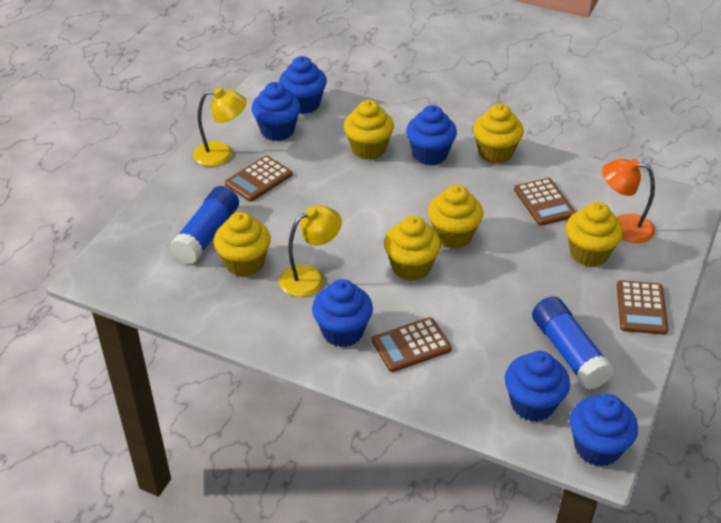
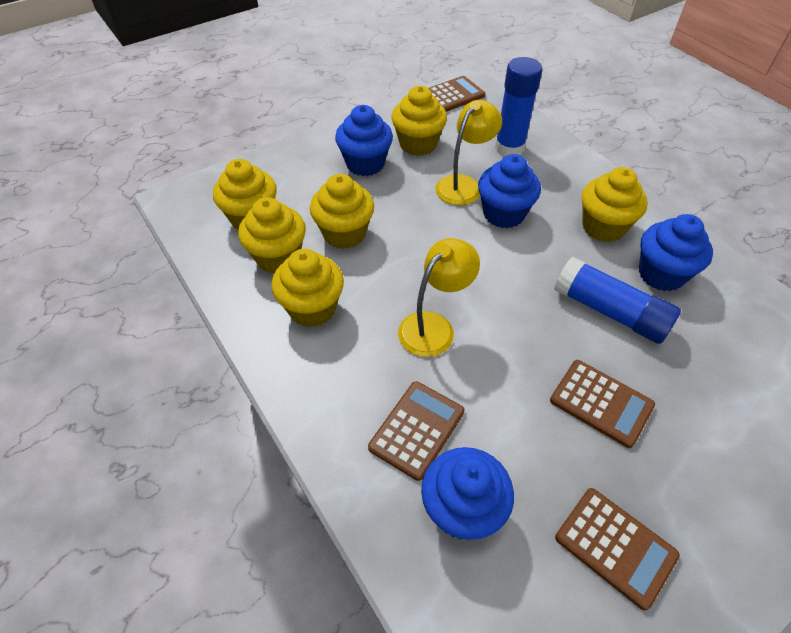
blue cupcake: 6 -> 4
orange lamp: 1 -> 0

